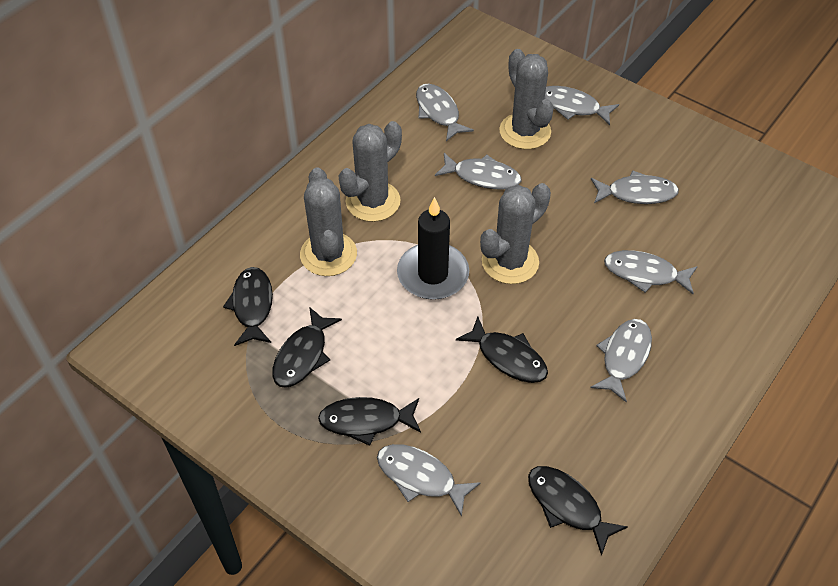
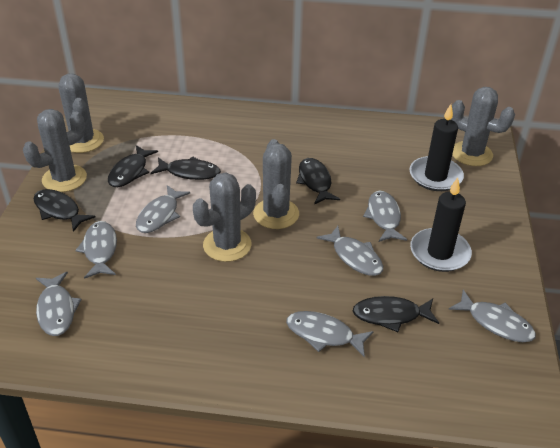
black candle: 1 -> 2
grey cactus: 4 -> 5

